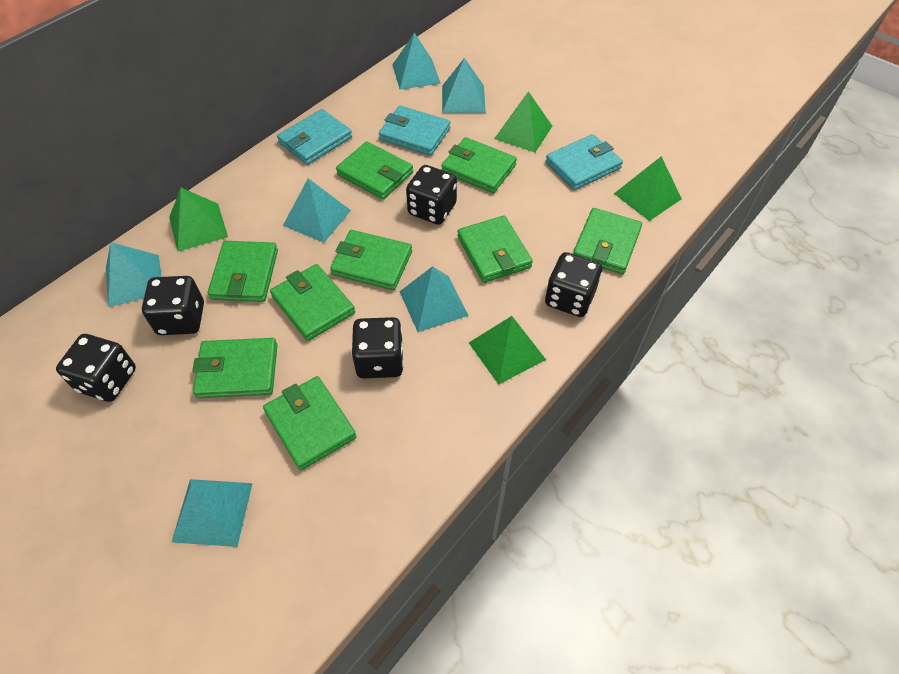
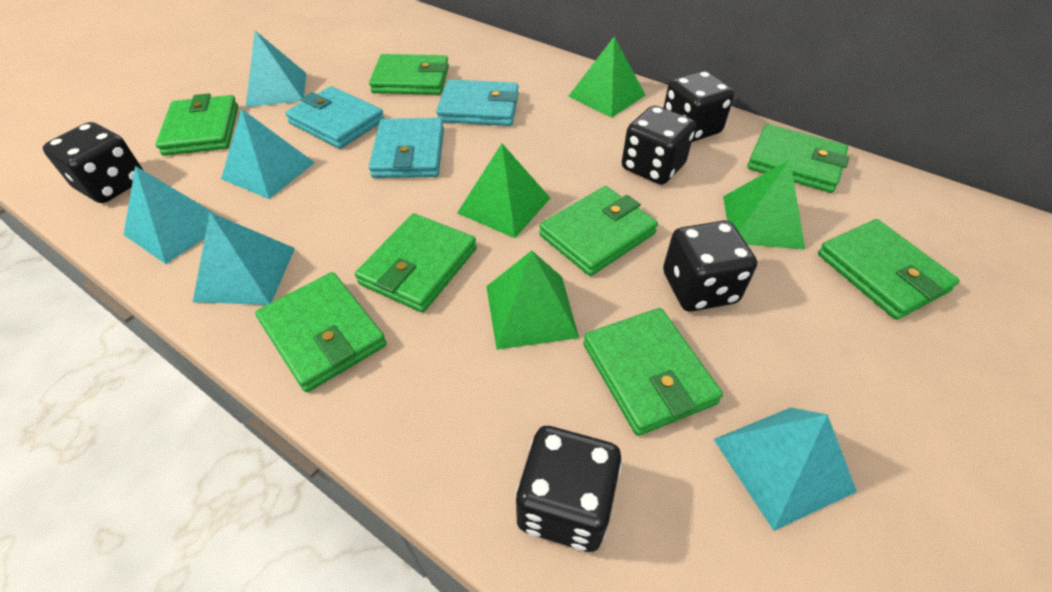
green wallet: 9 -> 8
turquoise pyramid: 6 -> 5

